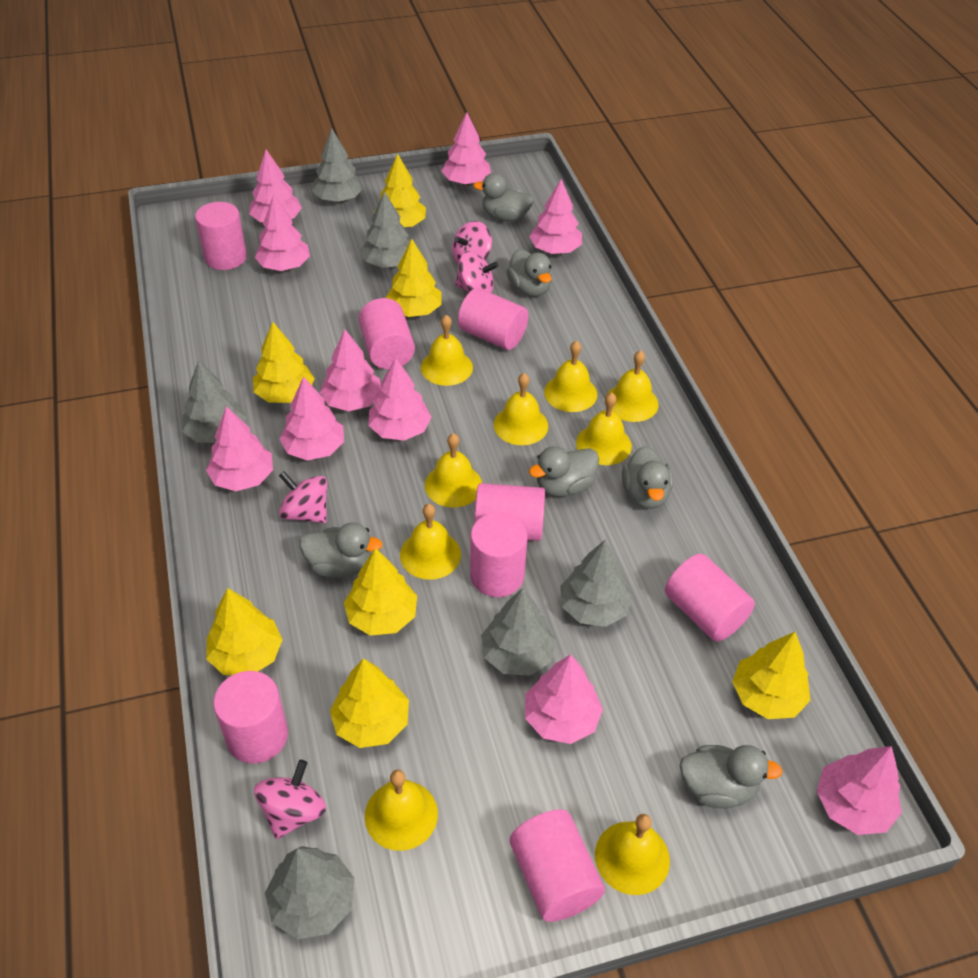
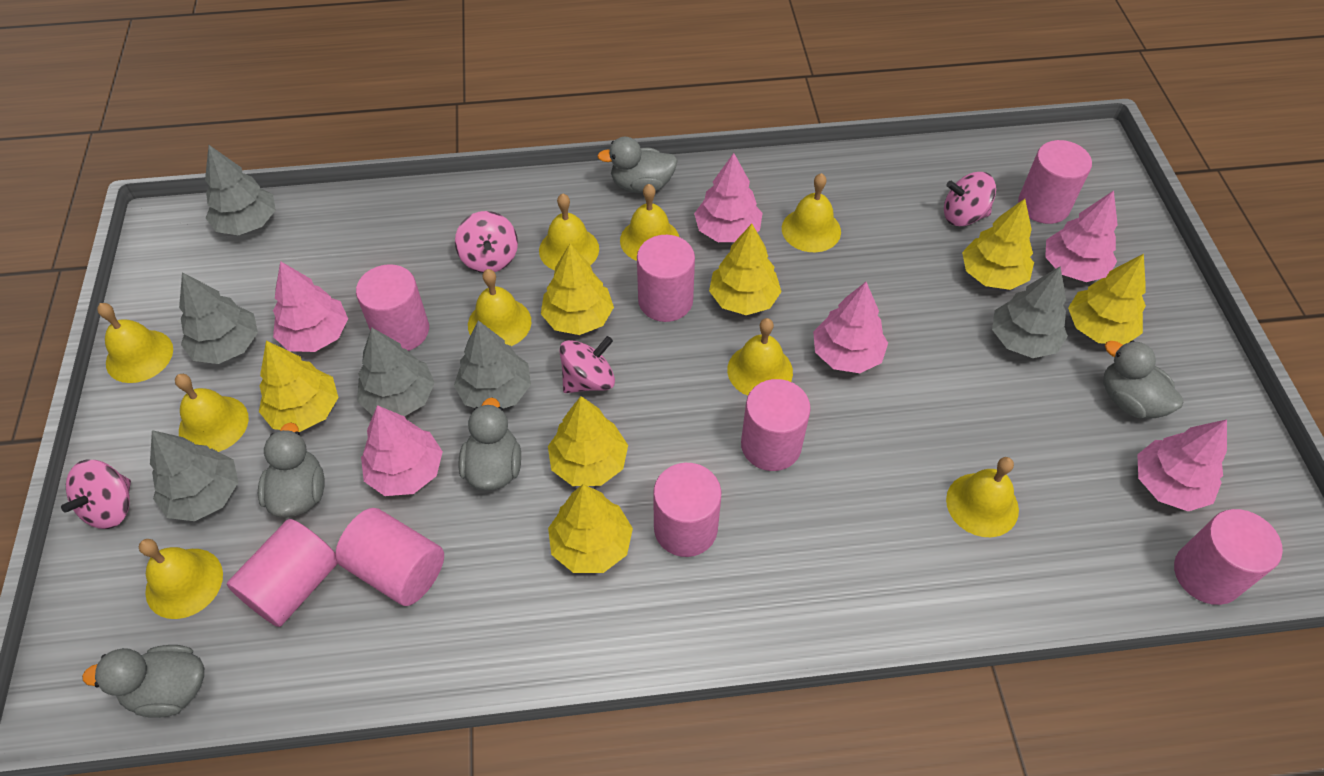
grey duck: 6 -> 5
pink tree: 10 -> 6

